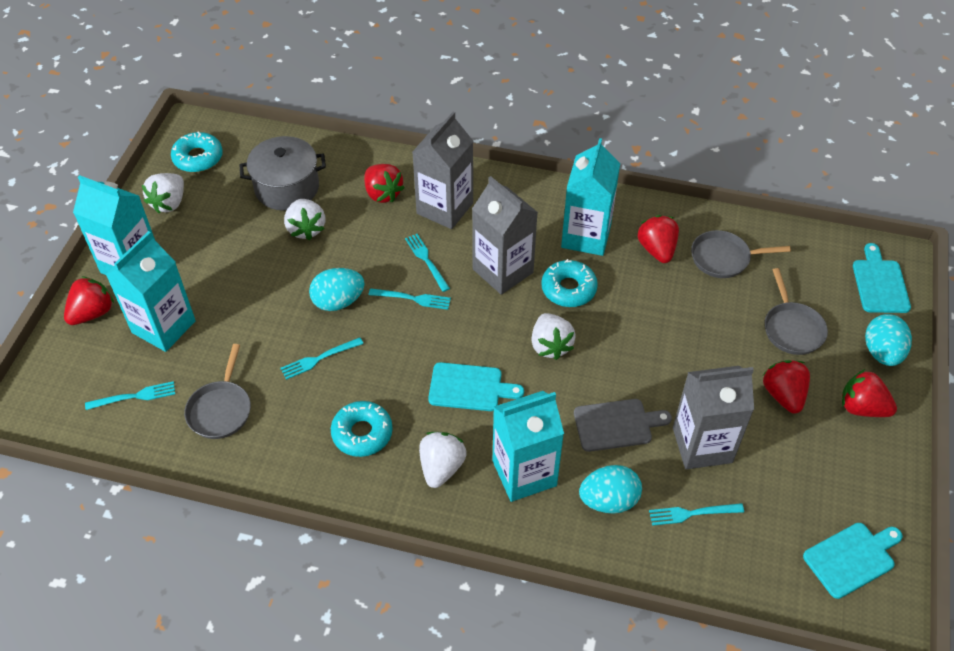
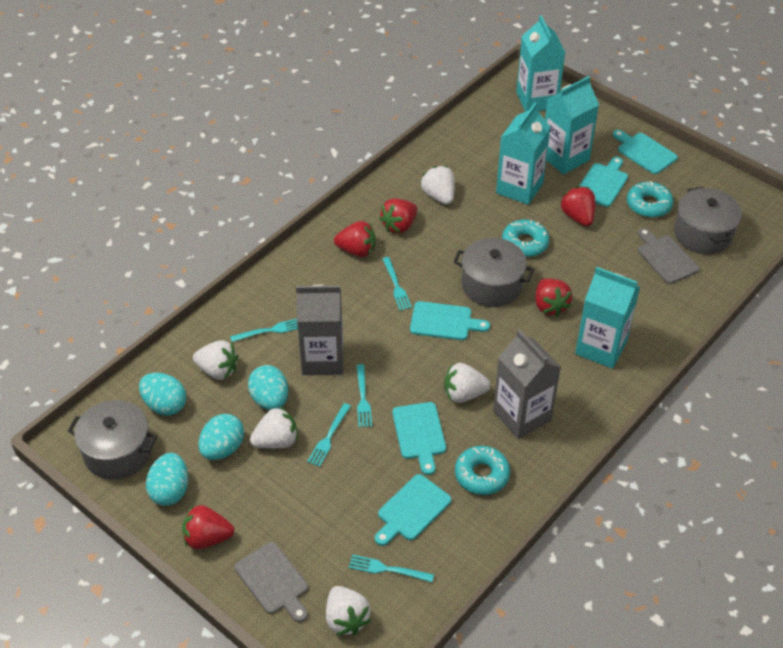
grey carton: 3 -> 2
grey cutting board: 1 -> 2
grey pan: 3 -> 0
grey pot: 1 -> 3
turquoise cutting board: 3 -> 5
turquoise egg: 3 -> 4
white strawberry: 4 -> 5

